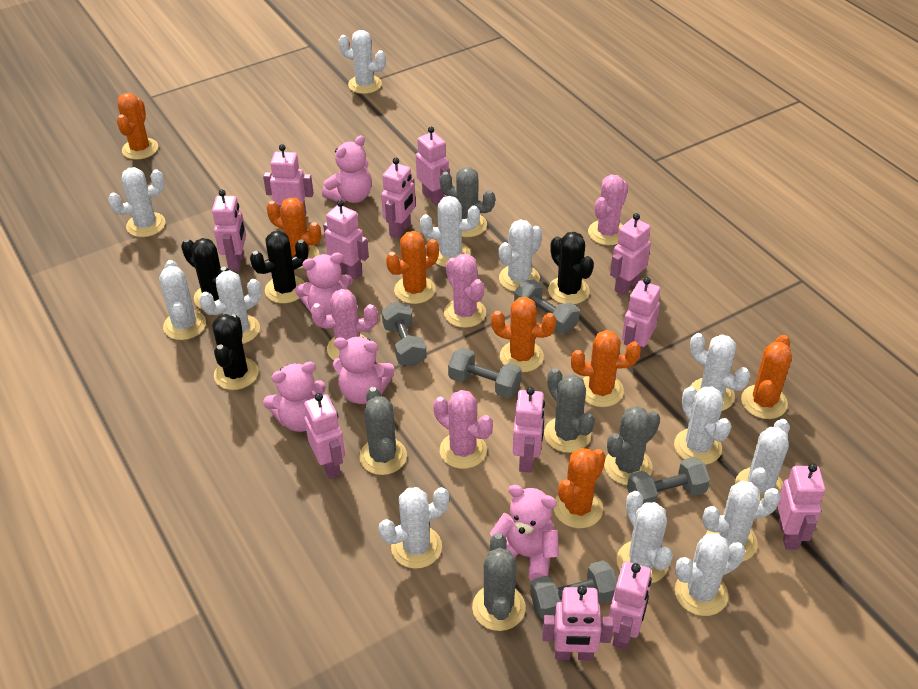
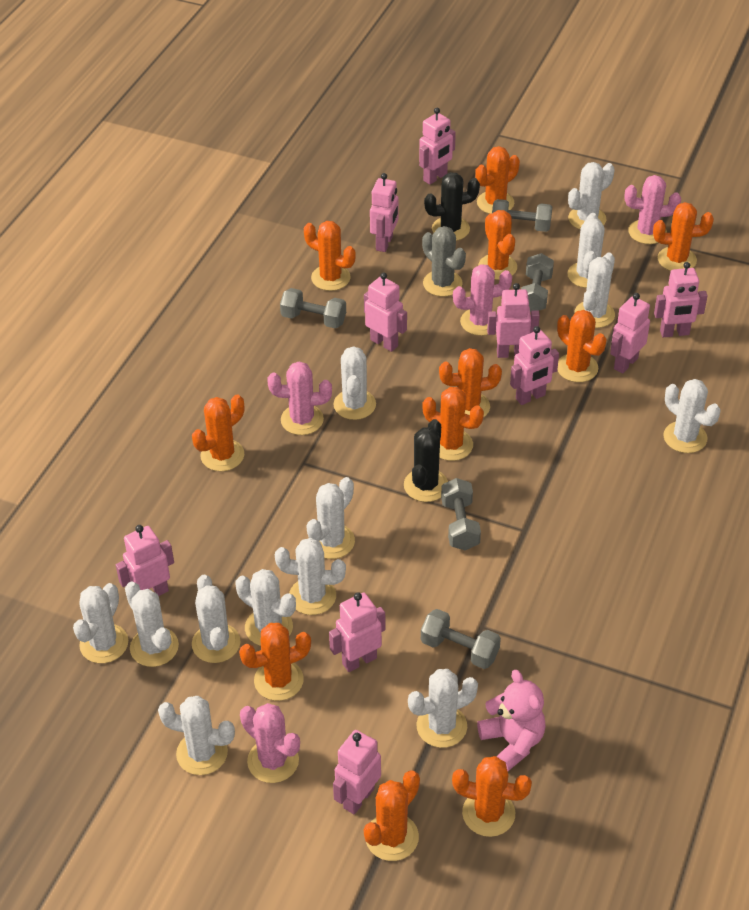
black cactus: 4 -> 2
grey cactus: 5 -> 1
orange cactus: 7 -> 11
pink robot: 12 -> 10
pink teddy bear: 5 -> 1

